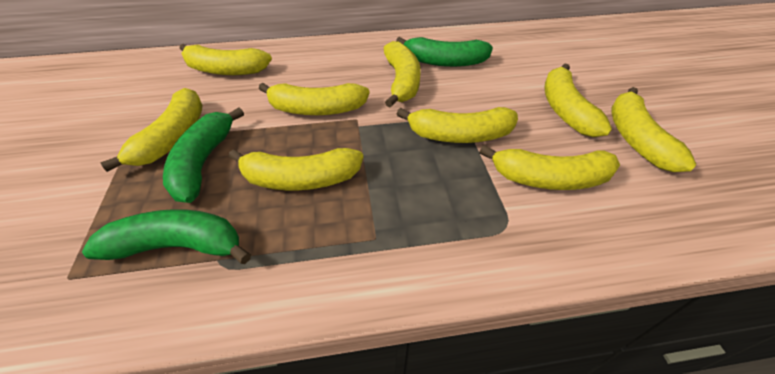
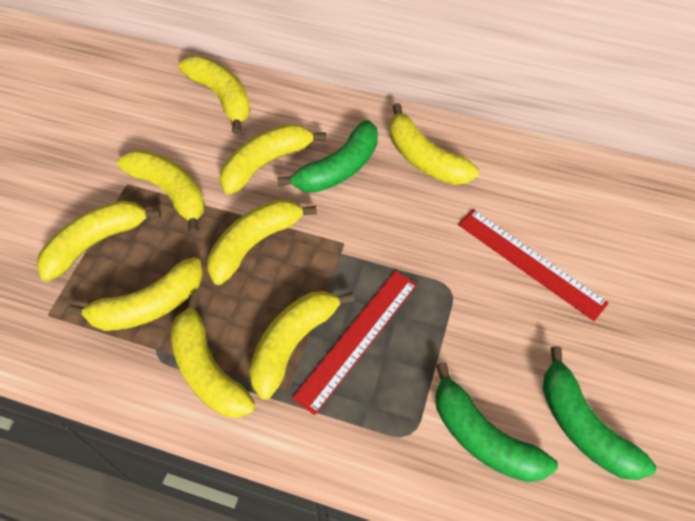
red ruler: 0 -> 2

